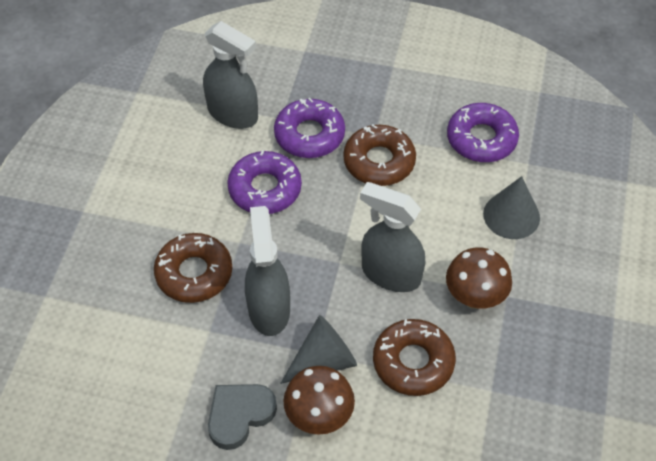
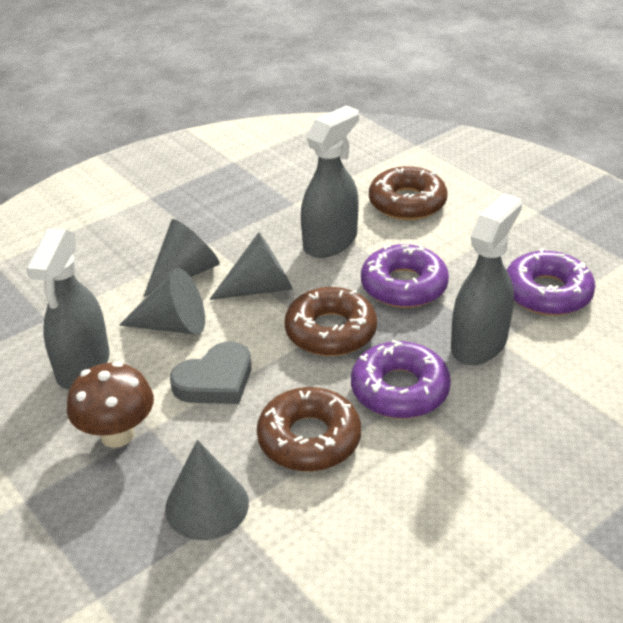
brown mushroom: 2 -> 1
grey cone: 2 -> 4

